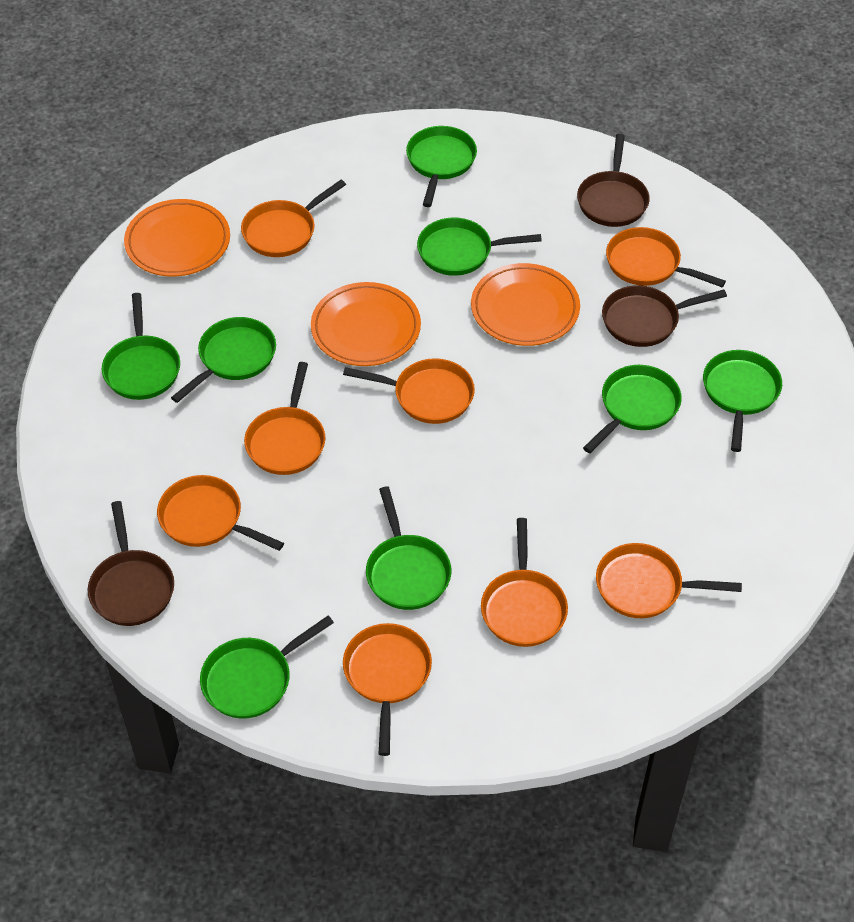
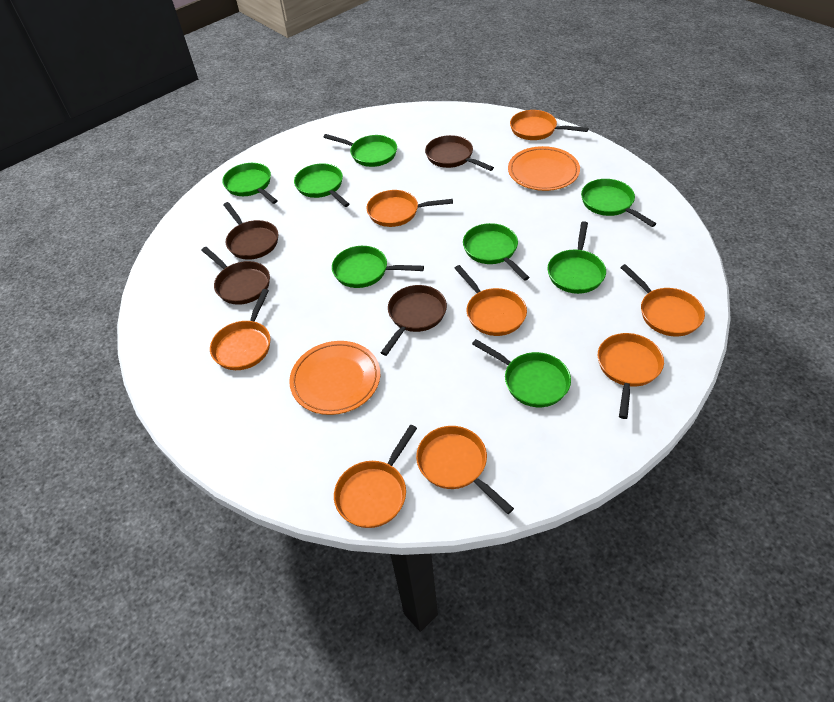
brown pan: 3 -> 4
orange plate: 3 -> 2

